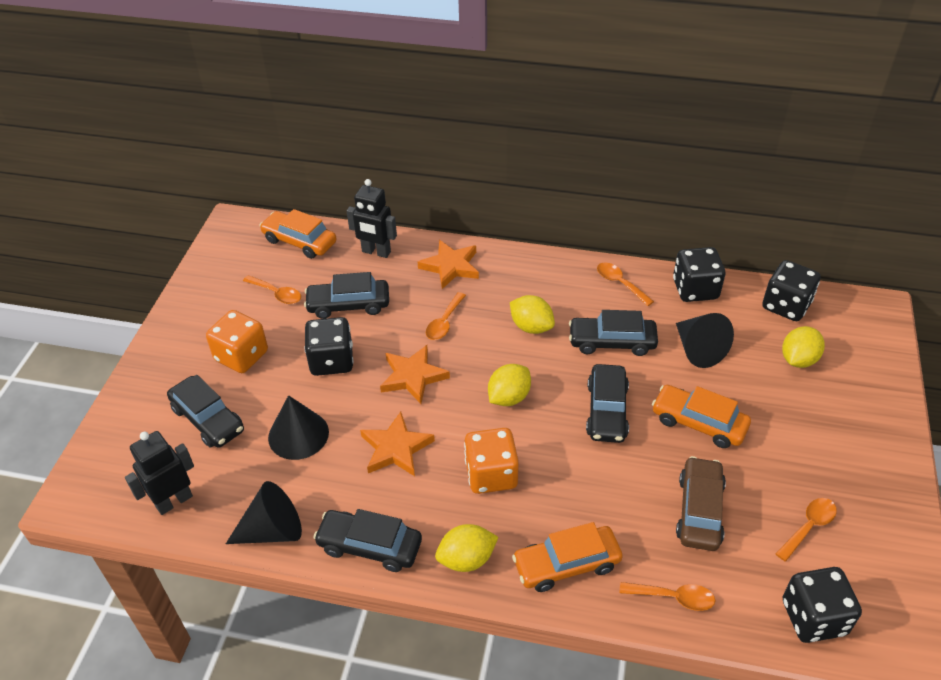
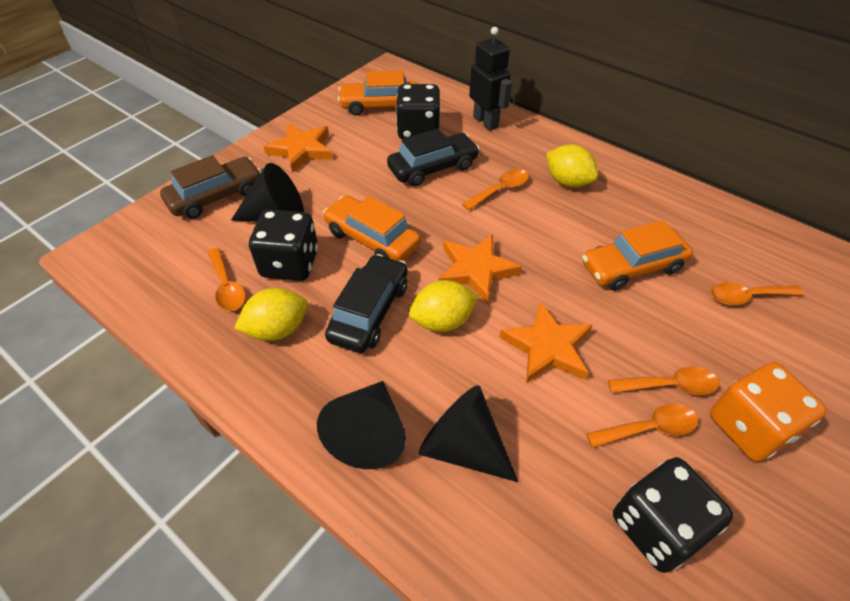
black car: 5 -> 2
black dice: 4 -> 3
black robot: 2 -> 1
orange dice: 2 -> 1
yellow lemon: 4 -> 3

